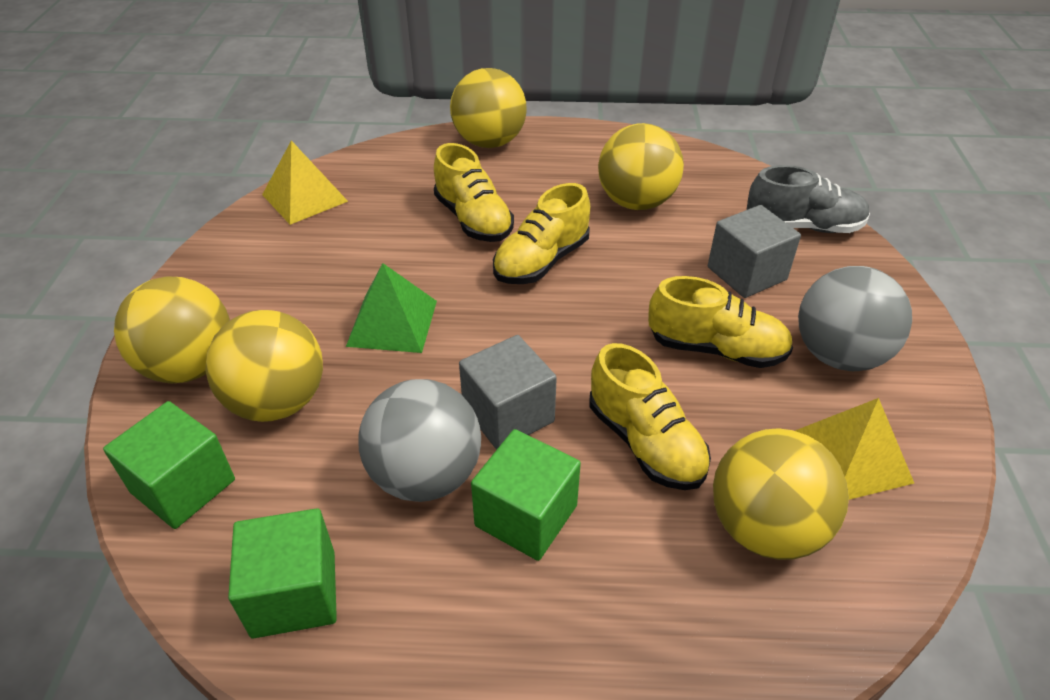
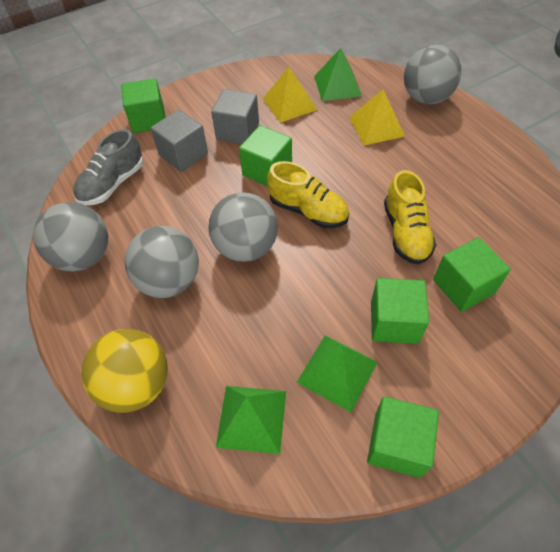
green cube: 3 -> 5
green pyramid: 1 -> 3
grey ball: 2 -> 4
yellow ball: 5 -> 1
yellow shoe: 4 -> 2

